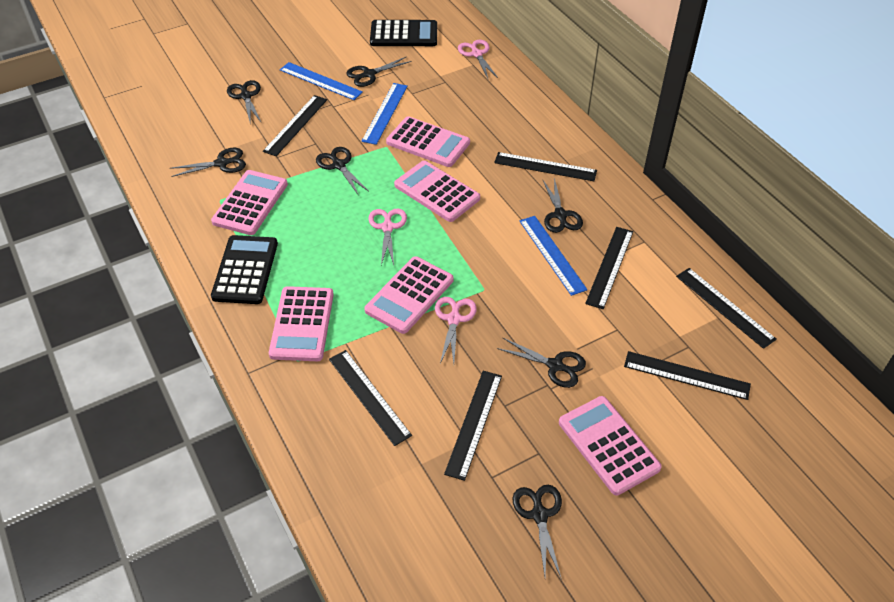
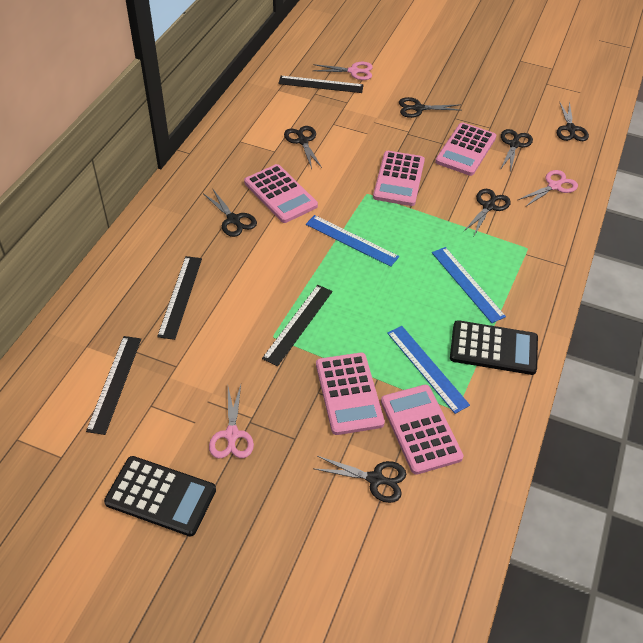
black ruler: 7 -> 4
pink calculator: 6 -> 5

